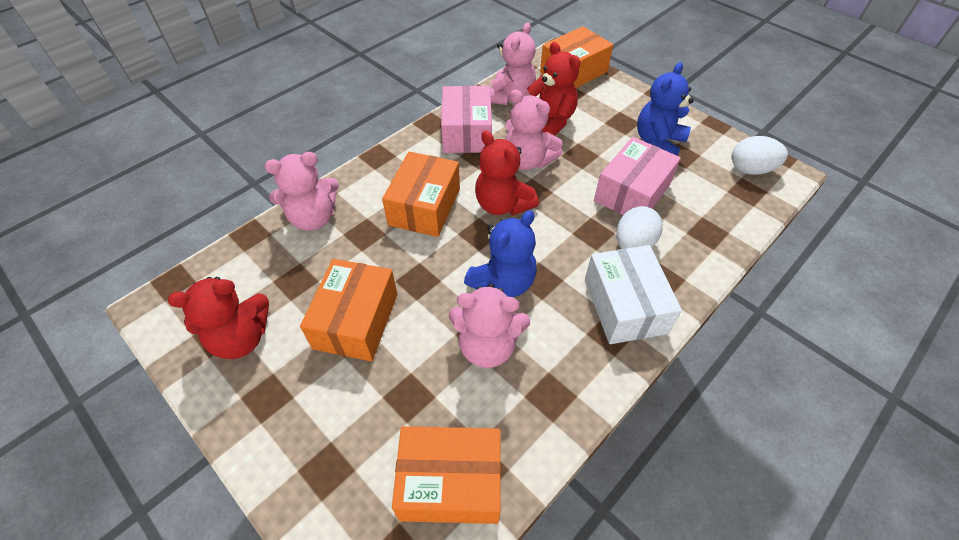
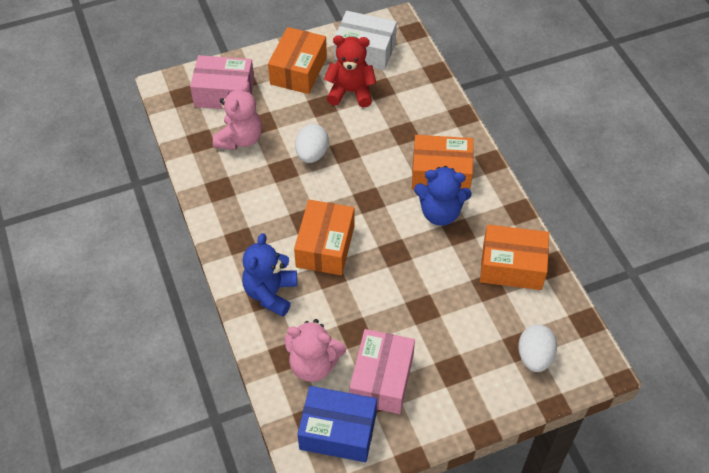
blue box: 0 -> 1
pink teddy bear: 4 -> 2
red teddy bear: 3 -> 1

